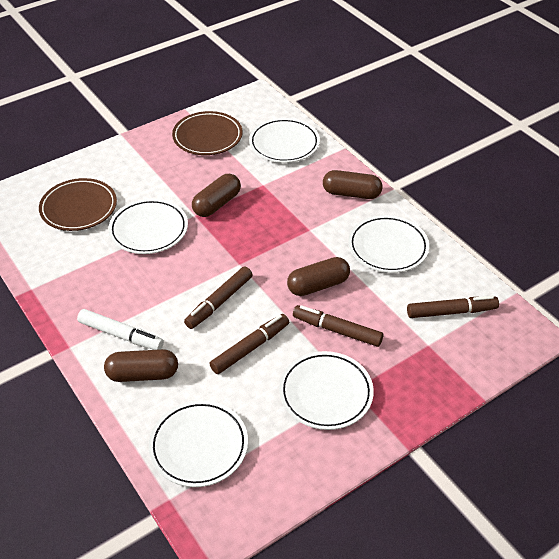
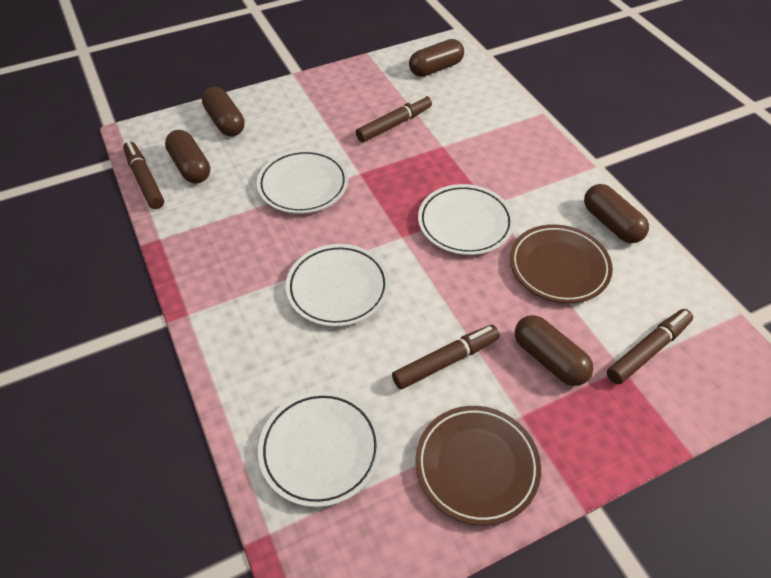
brown capsule: 4 -> 5
white marker: 1 -> 0
white plate: 5 -> 4

